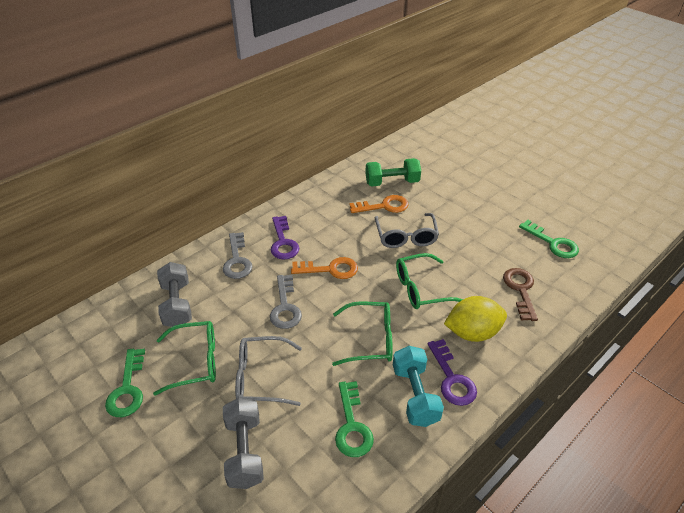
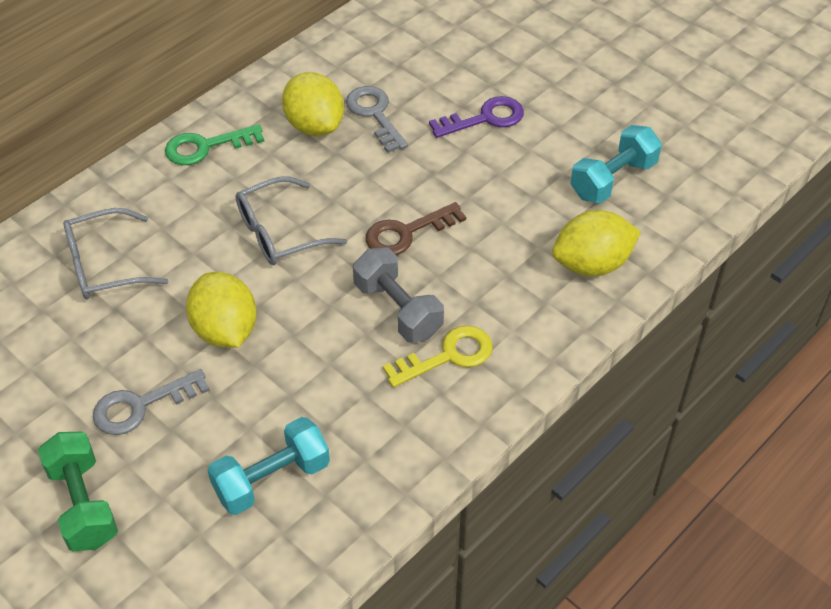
green glasses: 3 -> 0
green key: 3 -> 1
grey dumbbell: 2 -> 1
orange key: 2 -> 0
purple key: 2 -> 1
turquoise dumbbell: 1 -> 2
yellow key: 0 -> 1
yellow lemon: 1 -> 3

